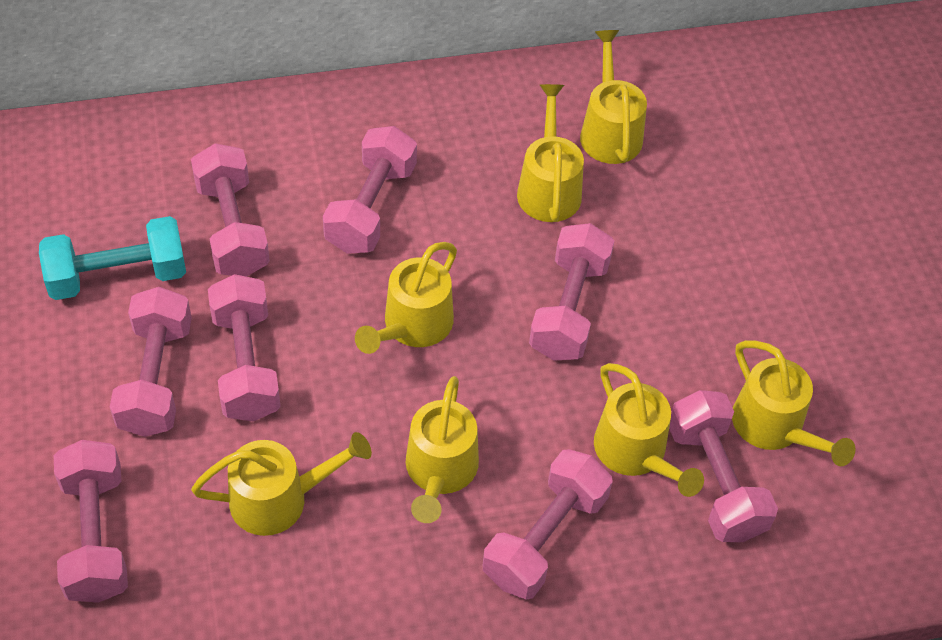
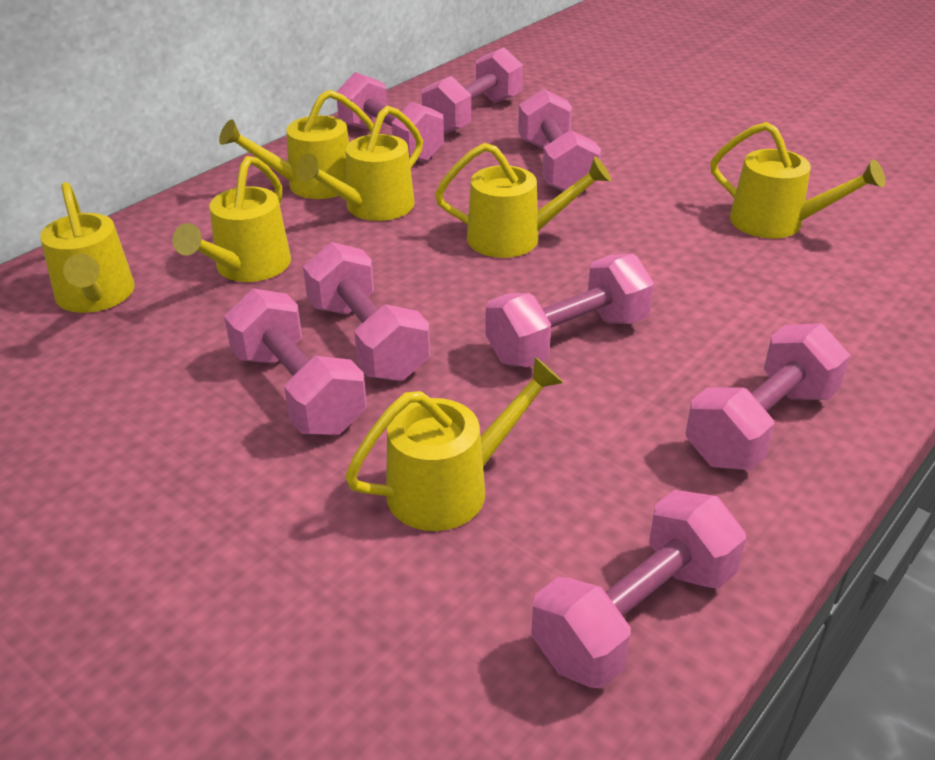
turquoise dumbbell: 1 -> 0

